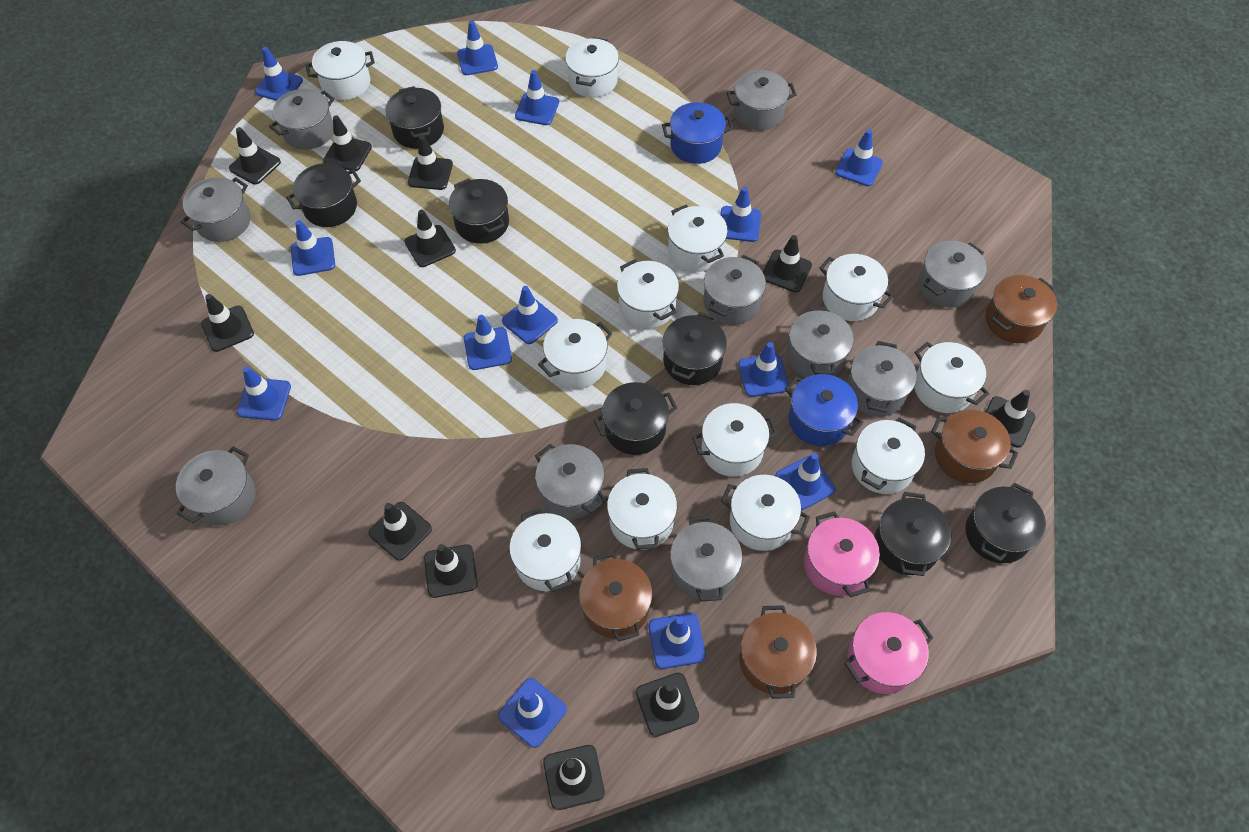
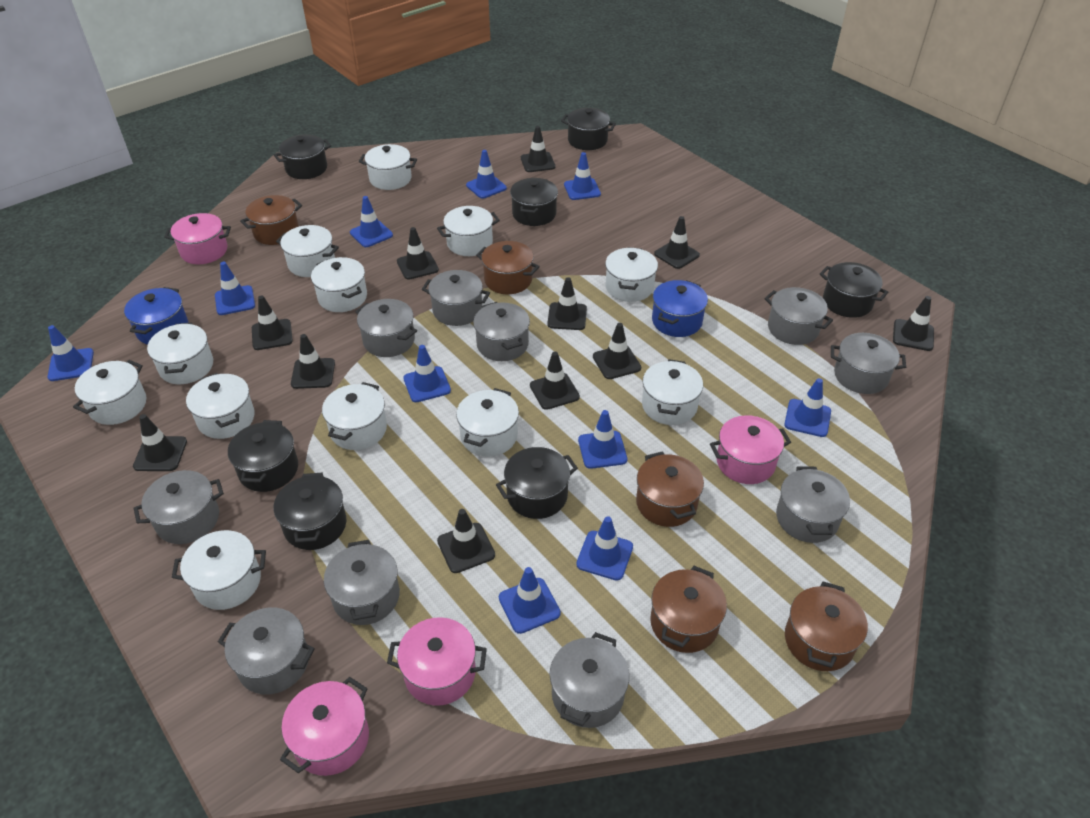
blue traffic cone: 13 -> 10
brown pot: 4 -> 5
pink pot: 2 -> 4

